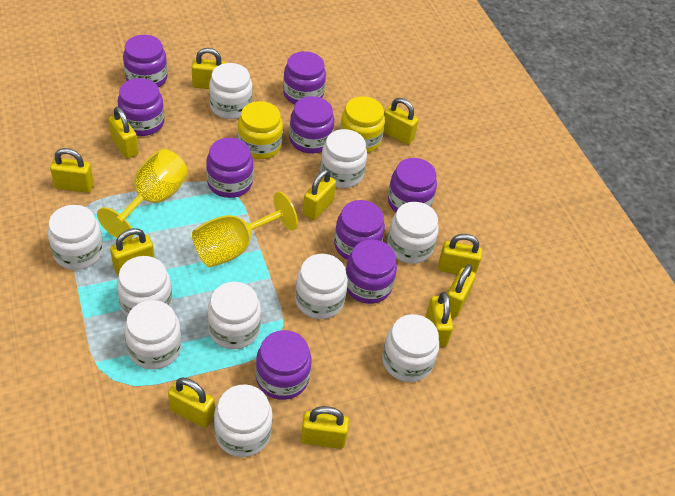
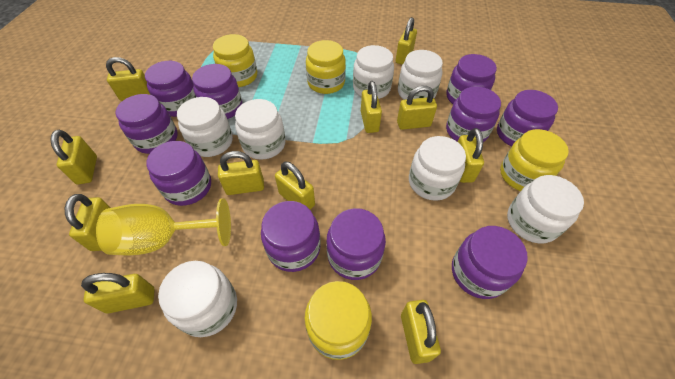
purple jar: 9 -> 10
white jar: 10 -> 7
yellow goblet: 2 -> 1
yellow jar: 2 -> 4

